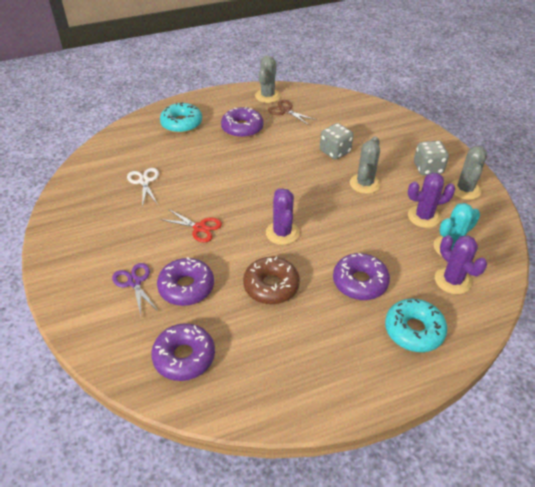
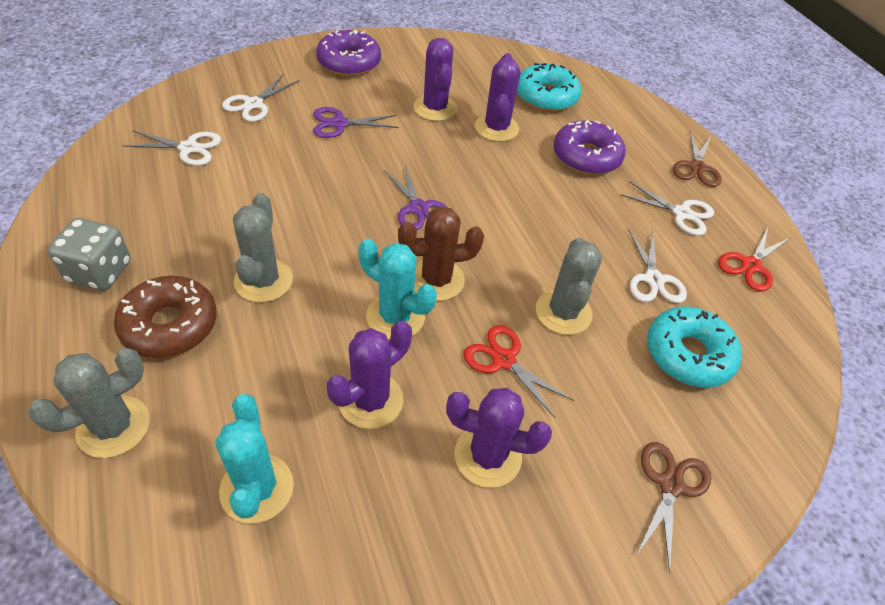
brown cactus: 0 -> 1
brown scissors: 1 -> 2
grey dice: 2 -> 1
purple cactus: 3 -> 4
purple donut: 4 -> 2
purple scissors: 1 -> 2
red scissors: 1 -> 2
turquoise cactus: 1 -> 2
white scissors: 1 -> 4

